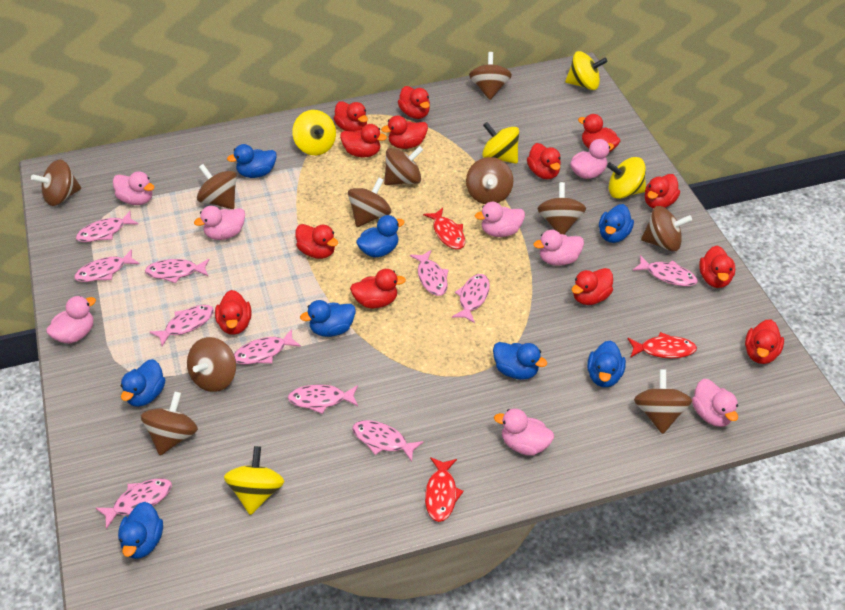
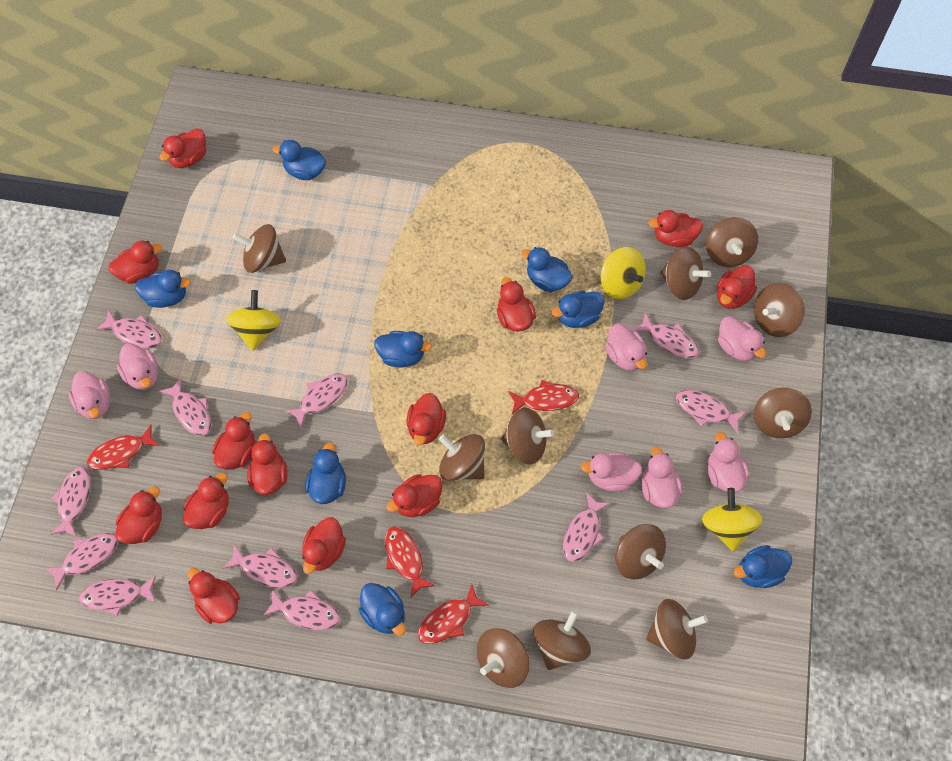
pink duck: 8 -> 7
red fish: 3 -> 4
yellow spinning top: 5 -> 3

